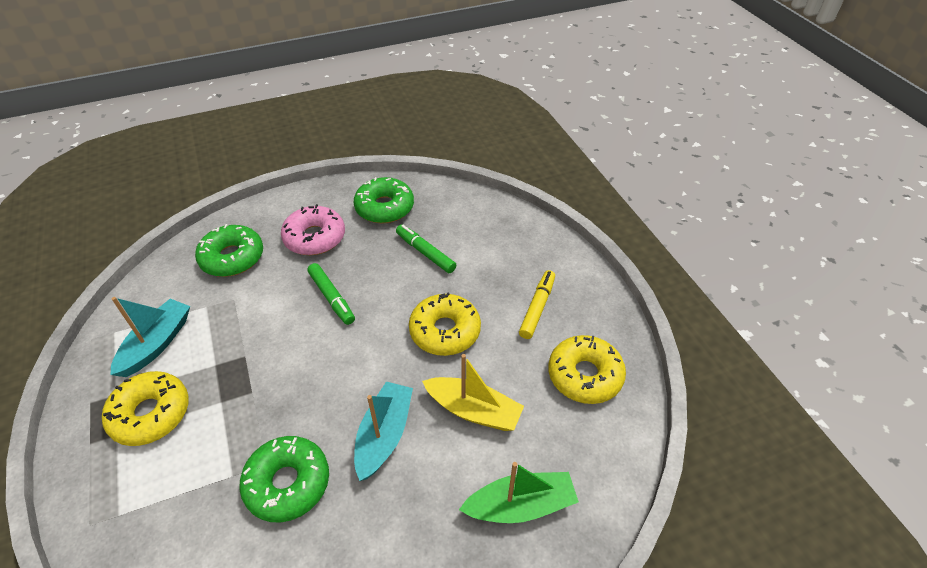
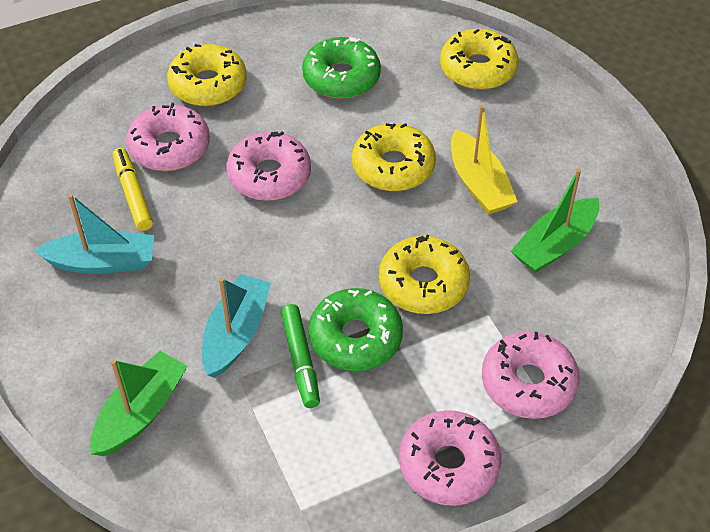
green boat: 1 -> 2
green donut: 3 -> 2
green marker: 2 -> 1
pink donut: 1 -> 4
yellow donut: 3 -> 4

